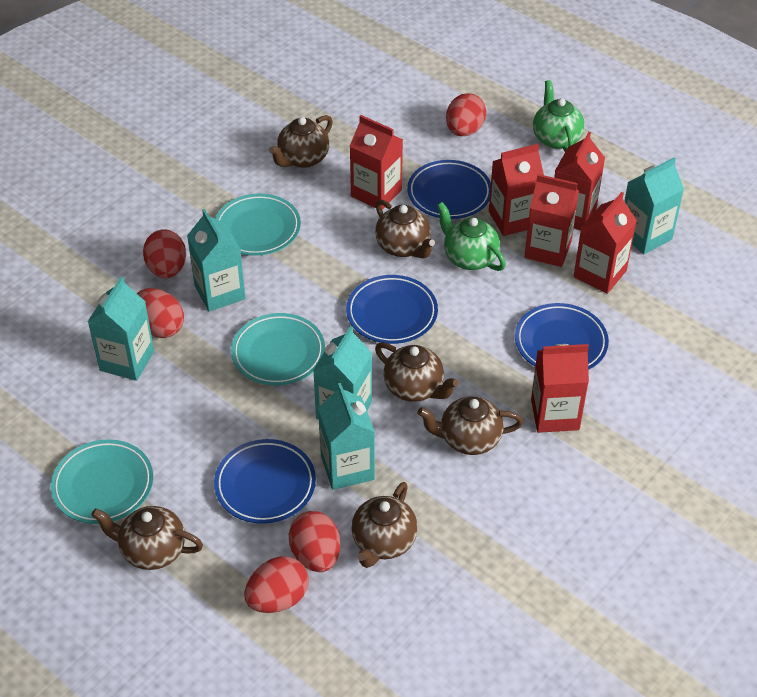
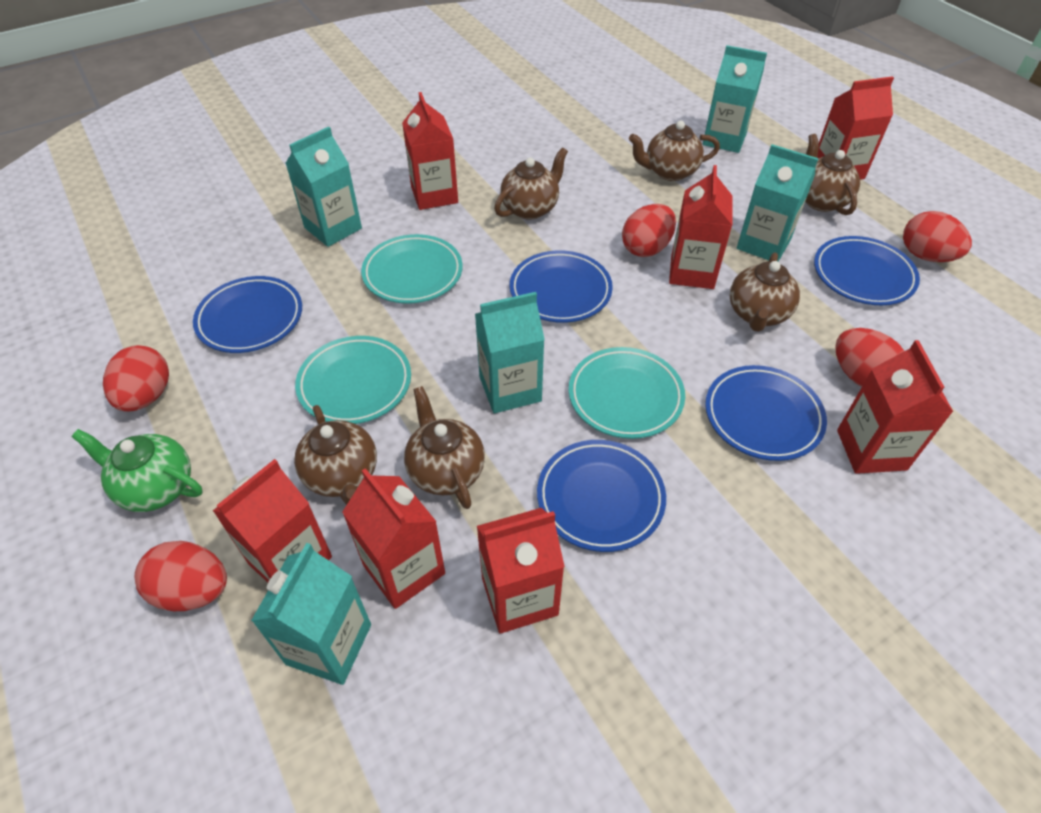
blue plate: 4 -> 5
green teapot: 2 -> 1
red carton: 6 -> 7

